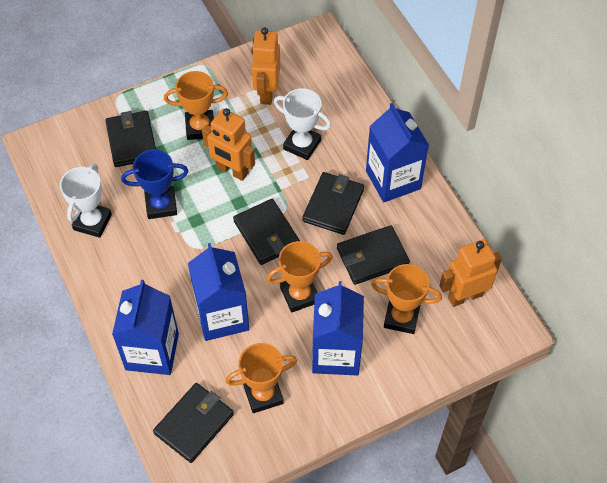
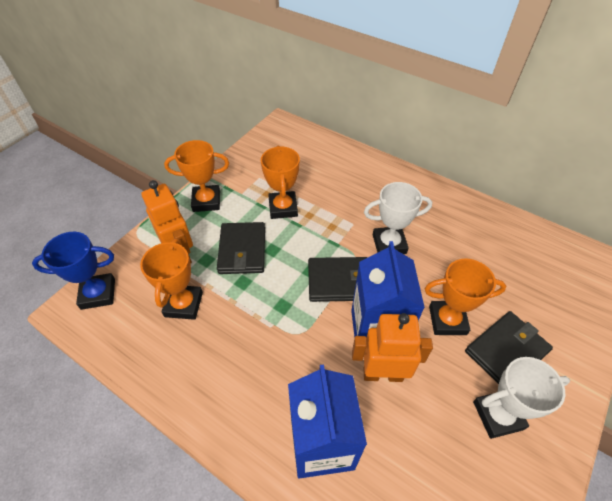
black wallet: 5 -> 3
blue carton: 4 -> 2
orange robot: 3 -> 2

